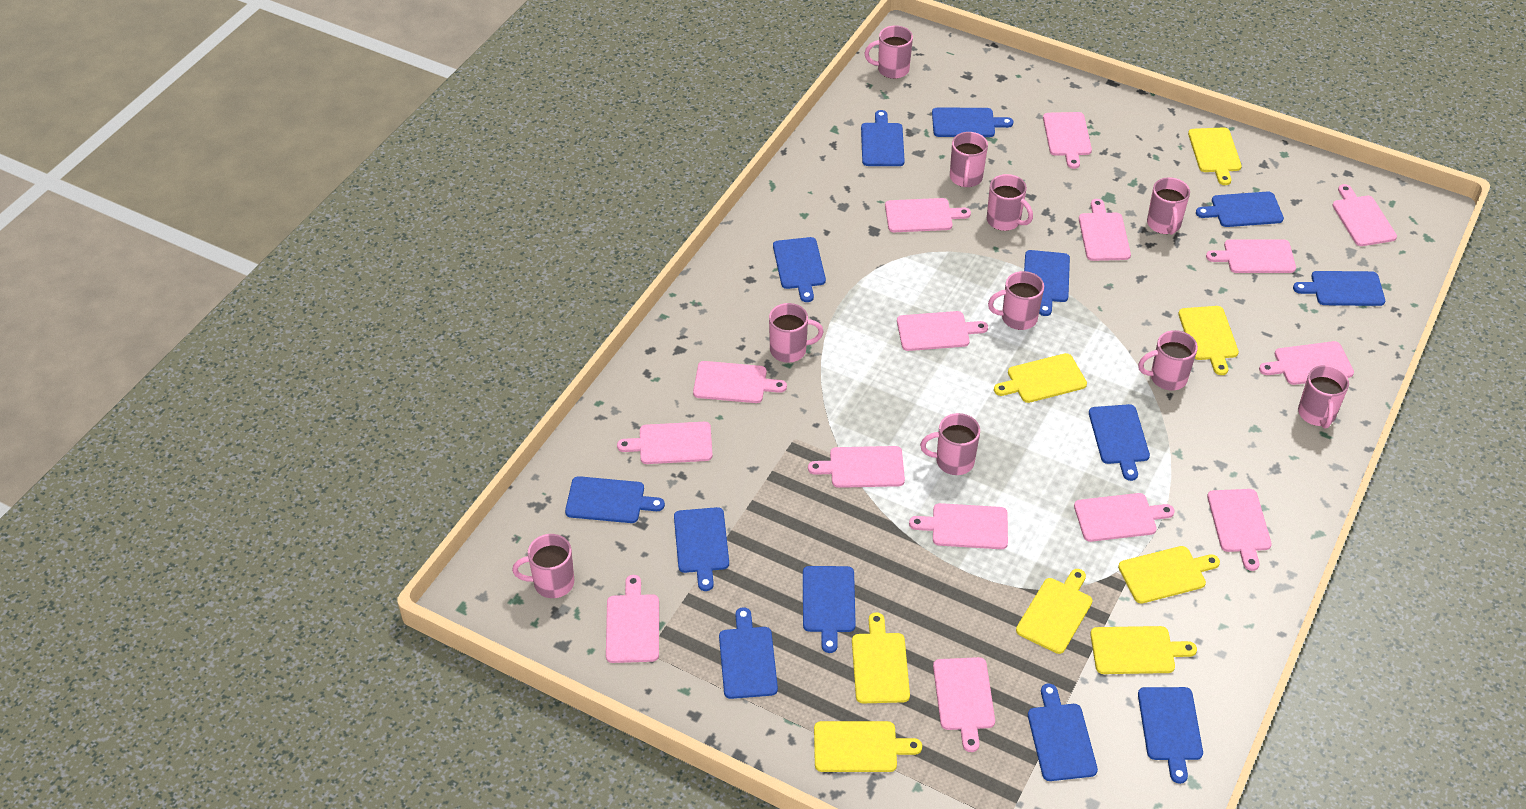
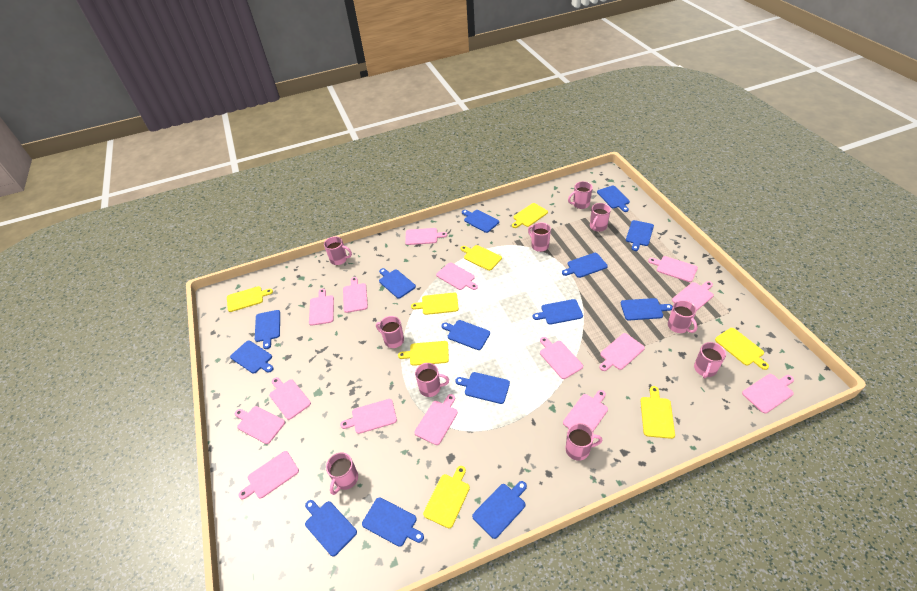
blue cutting board: 13 -> 14

